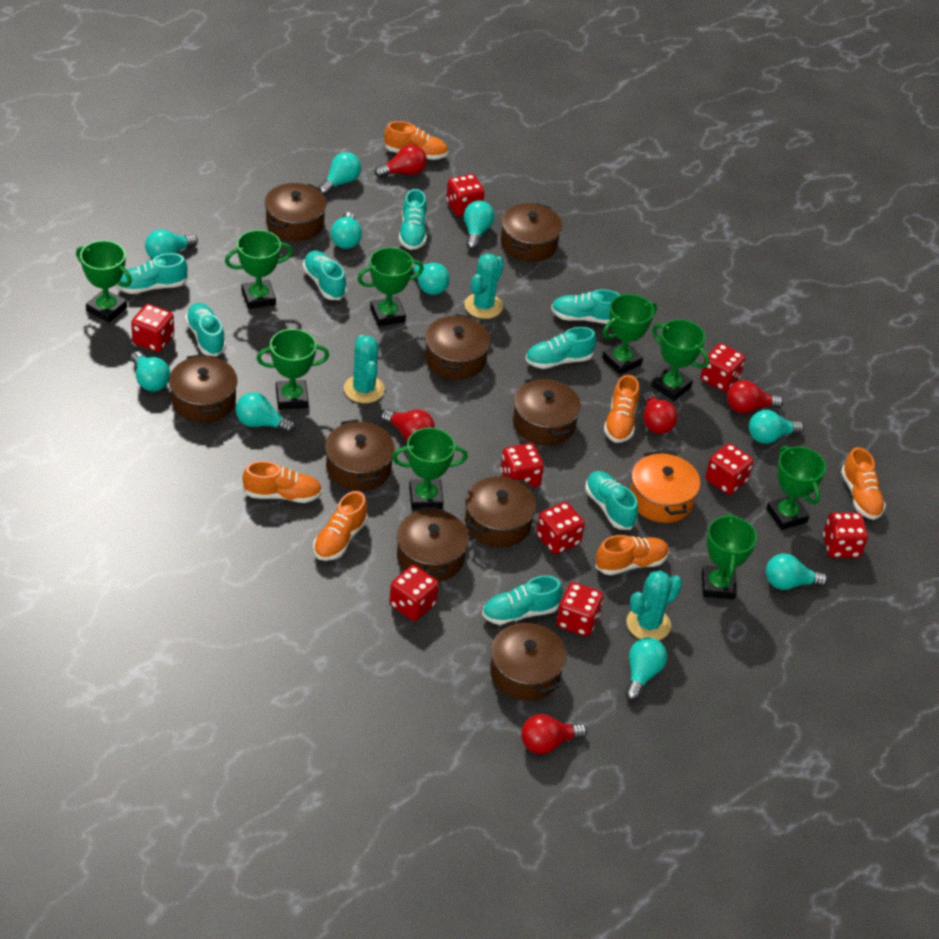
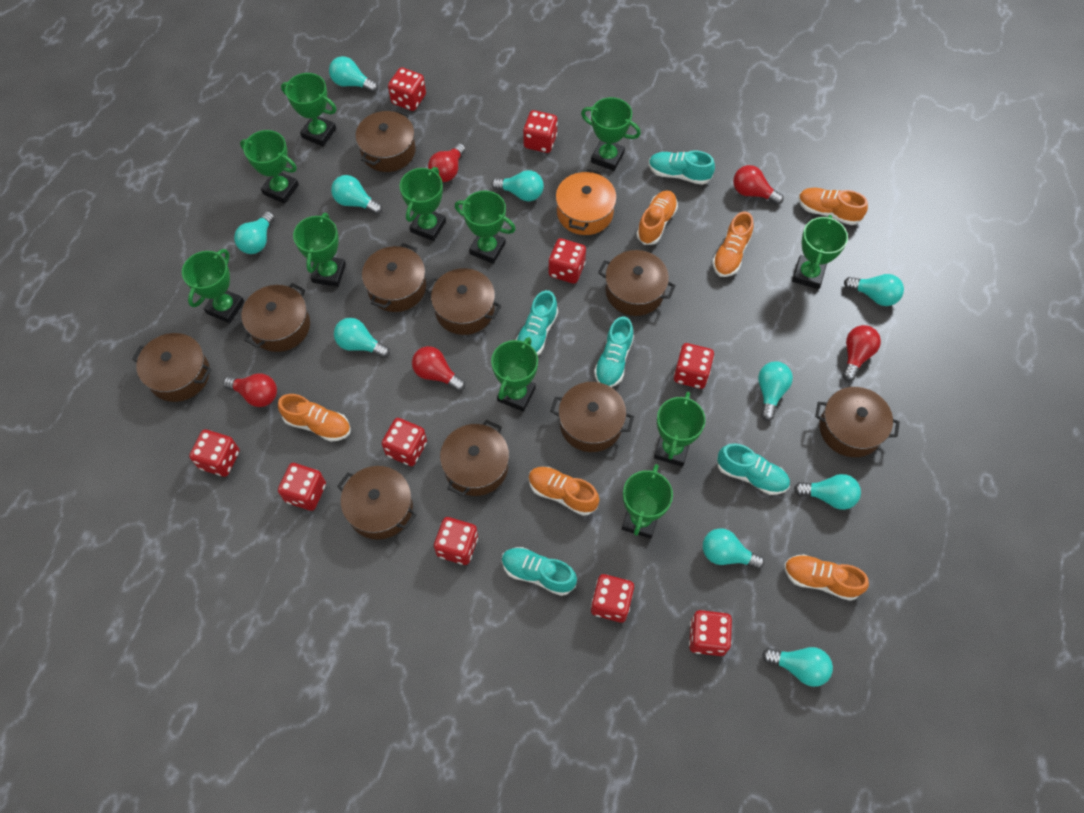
brown pot: 9 -> 10
green trophy: 9 -> 11
red dice: 9 -> 10
turquoise cactus: 3 -> 0
turquoise shoe: 8 -> 5

